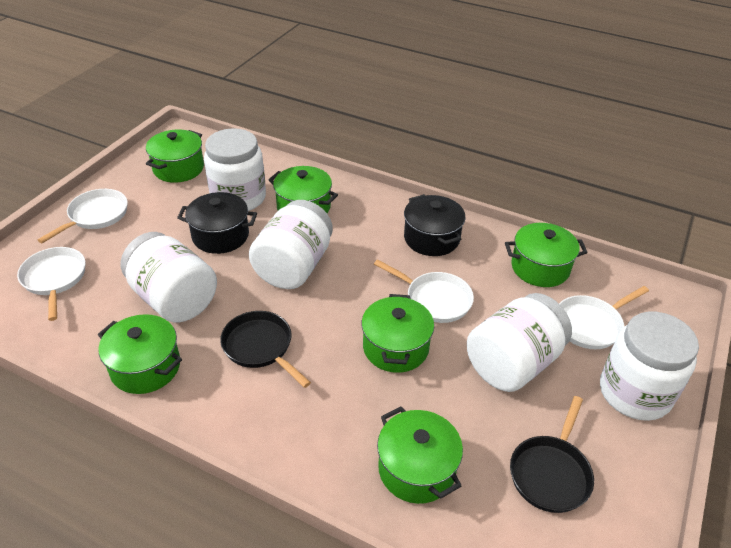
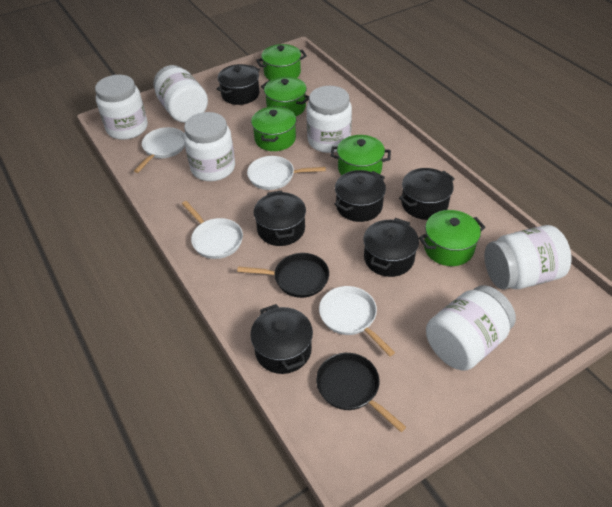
black pot: 2 -> 6
green pot: 6 -> 5
white jar: 5 -> 6

